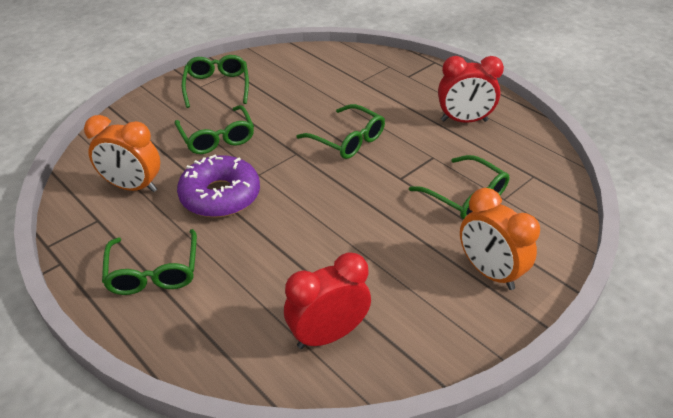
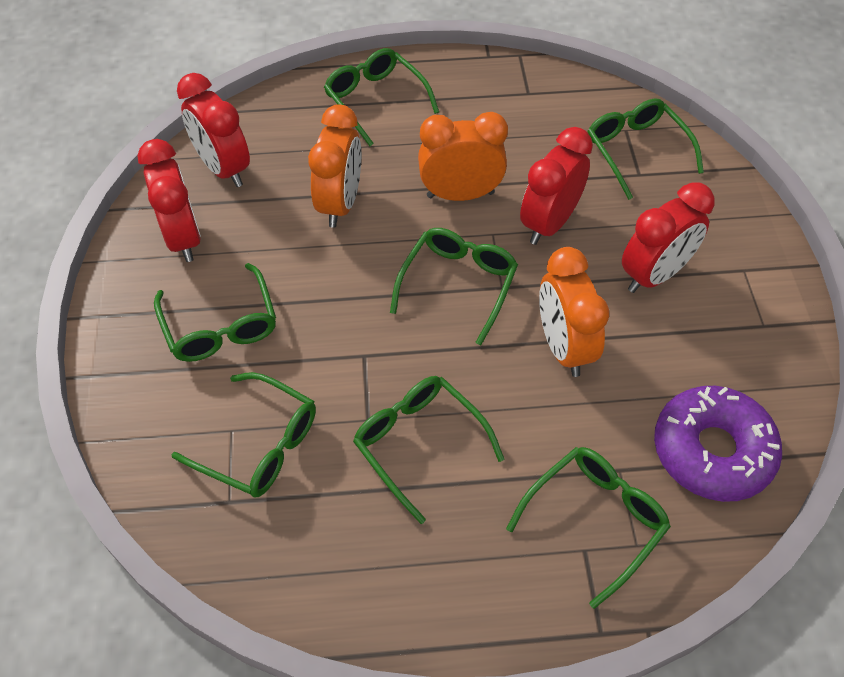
green glasses: 5 -> 7
orange clock: 2 -> 3
red clock: 2 -> 4

